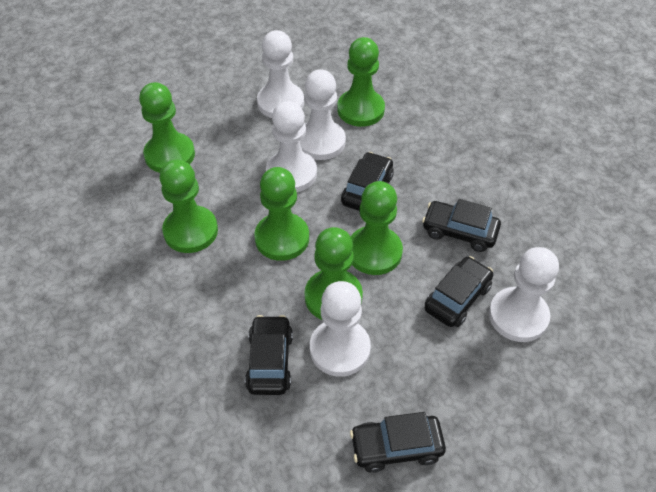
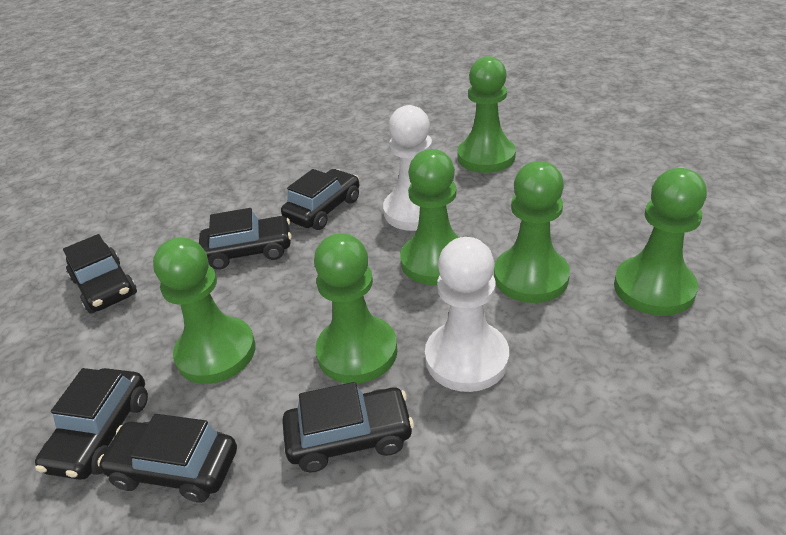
black car: 5 -> 6
white pawn: 5 -> 2

